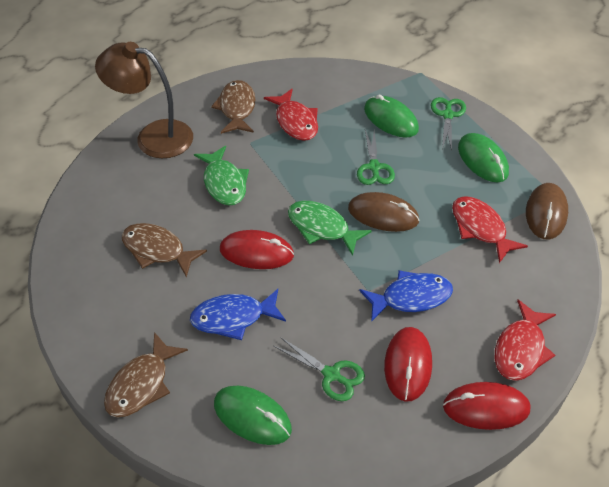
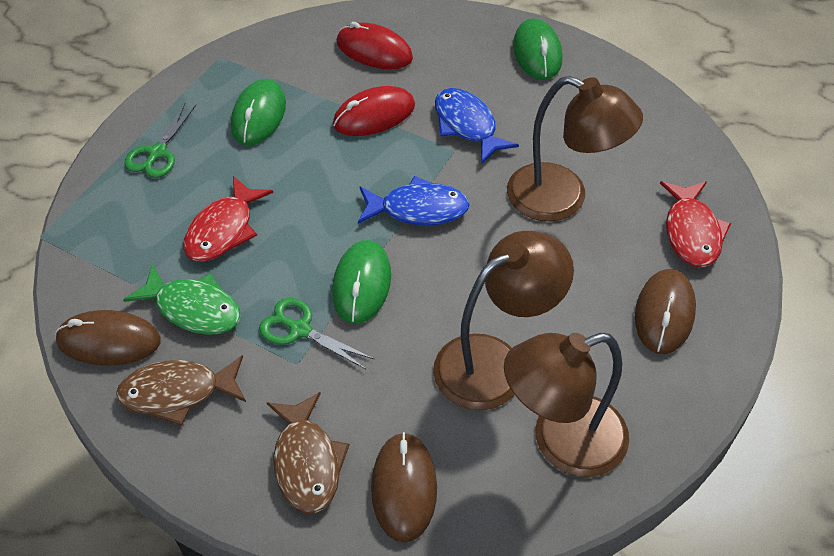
brown fish: 3 -> 2
brown lamp: 1 -> 3
brown mouse: 2 -> 3
green fish: 2 -> 1
green scissors: 3 -> 2
red fish: 3 -> 2
red mouse: 3 -> 2

